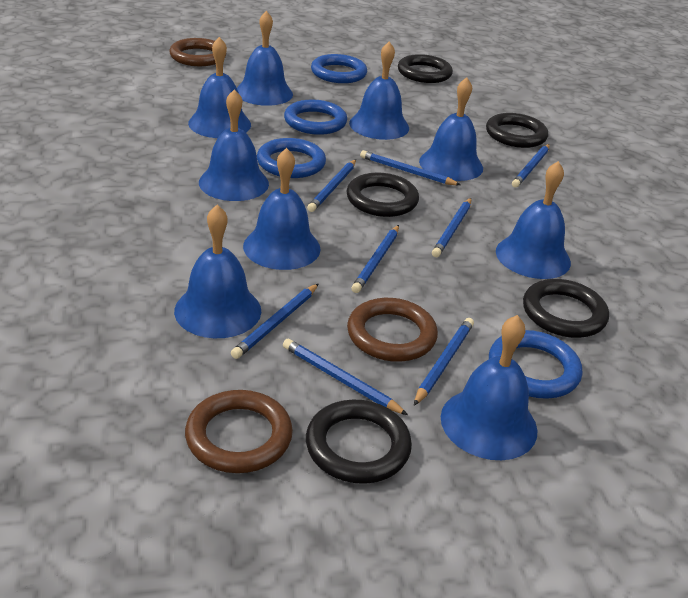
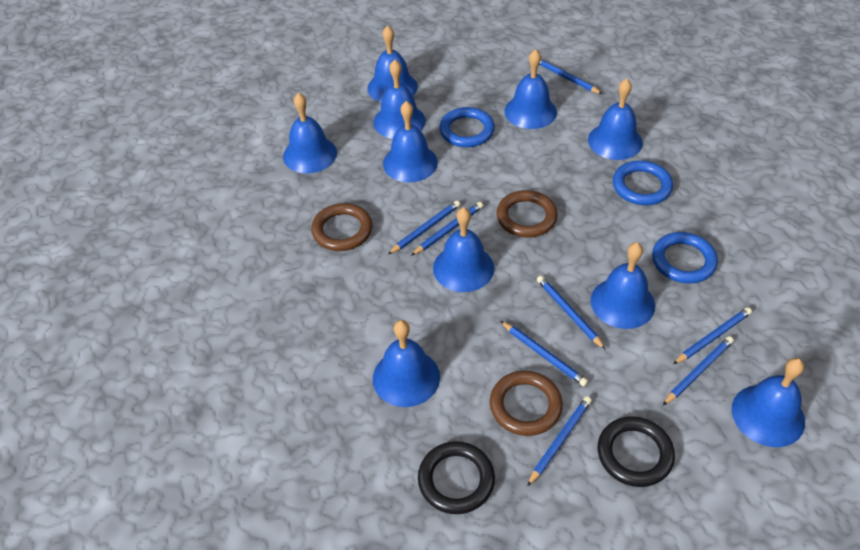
black ring: 5 -> 2
blue bell: 9 -> 10
blue ring: 4 -> 3

